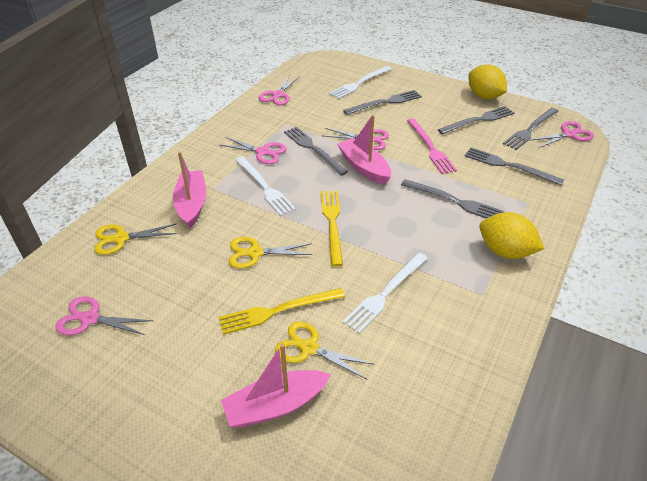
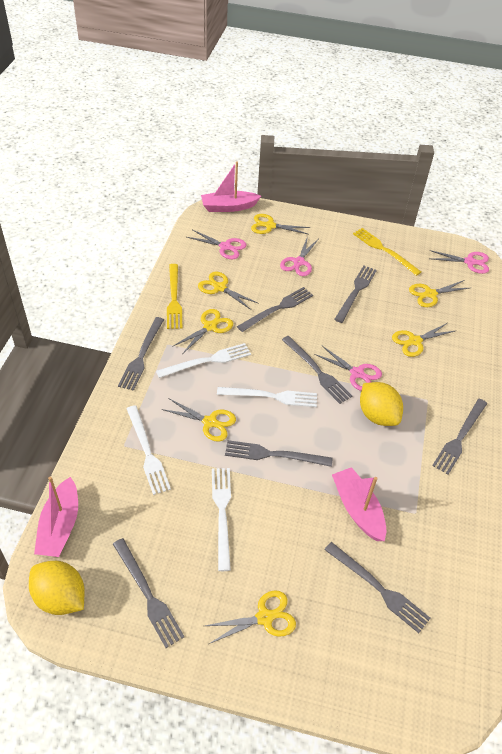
grey fork: 6 -> 8
pink fork: 1 -> 0
pink scissors: 5 -> 4
white fork: 3 -> 4
yellow scissors: 3 -> 7

